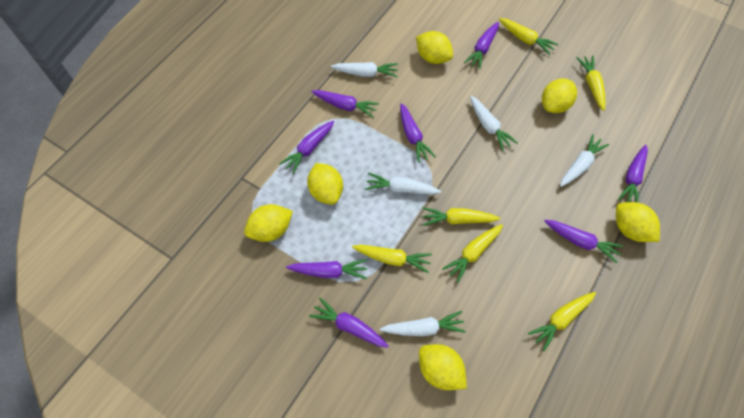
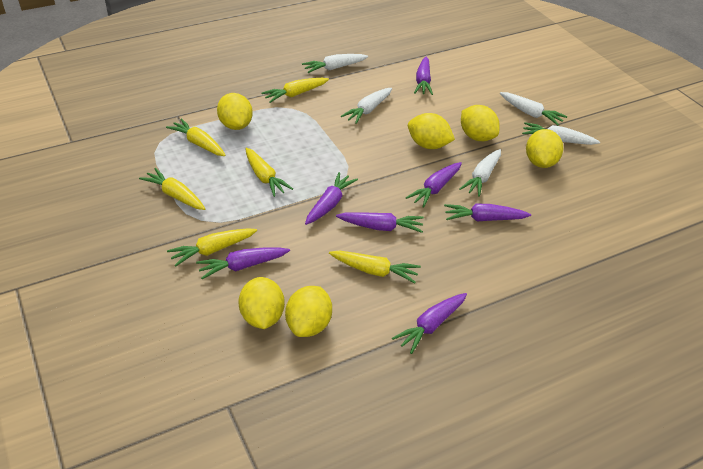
purple carrot: 8 -> 7

